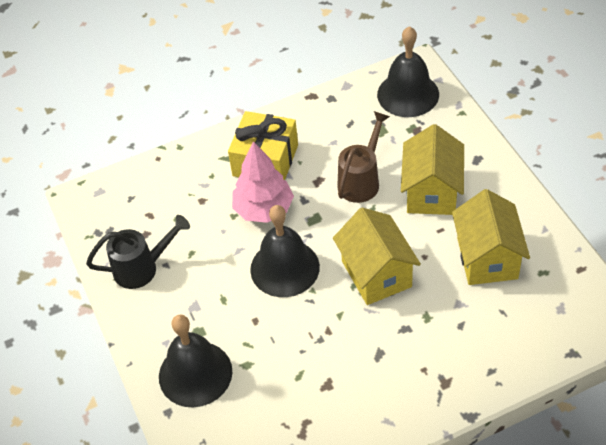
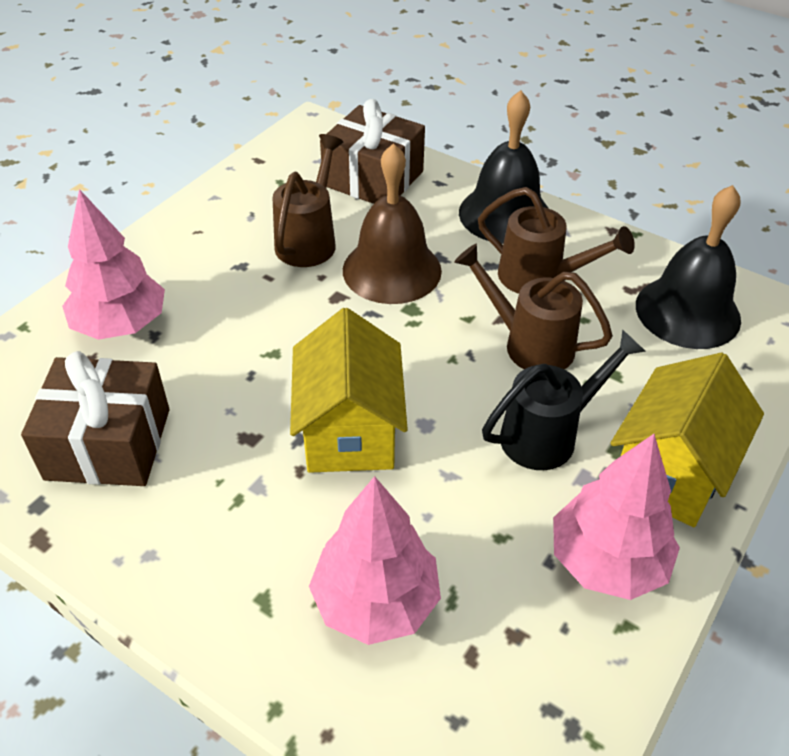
black bell: 3 -> 2
brown bell: 0 -> 1
brown gift: 0 -> 2
brown watering can: 1 -> 3
pink tree: 1 -> 3
yellow gift: 1 -> 0
yellow house: 3 -> 2

